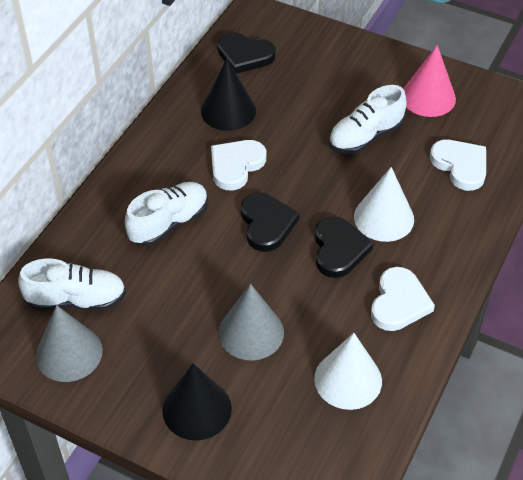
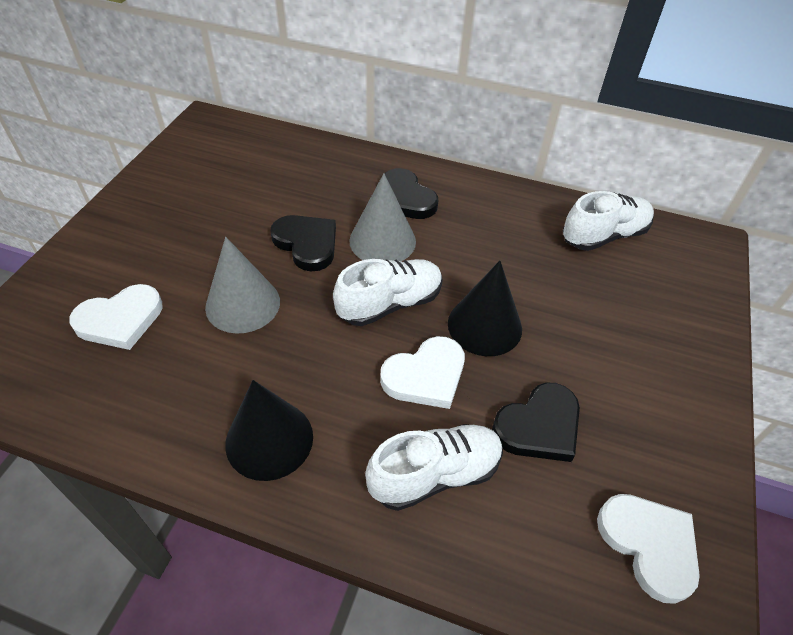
pink cone: 1 -> 0
white cone: 2 -> 0

